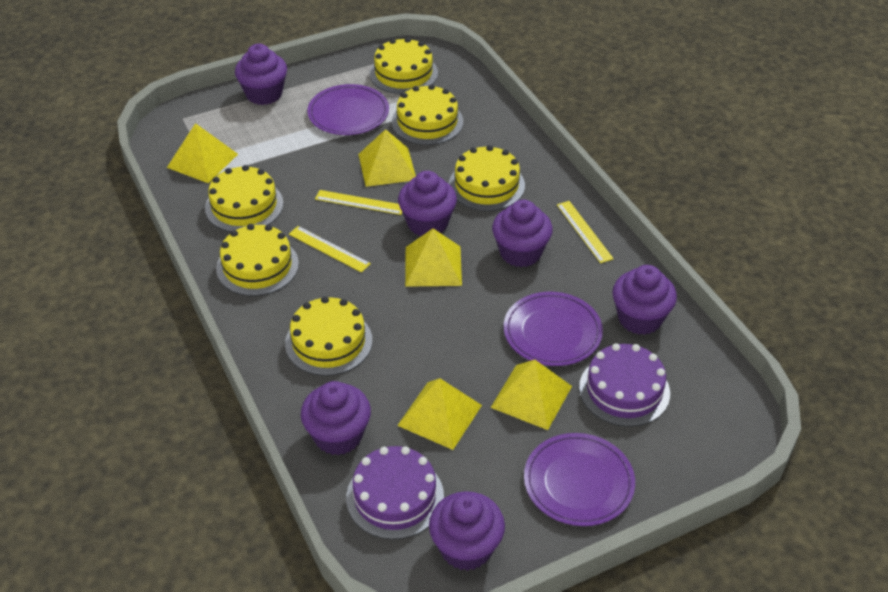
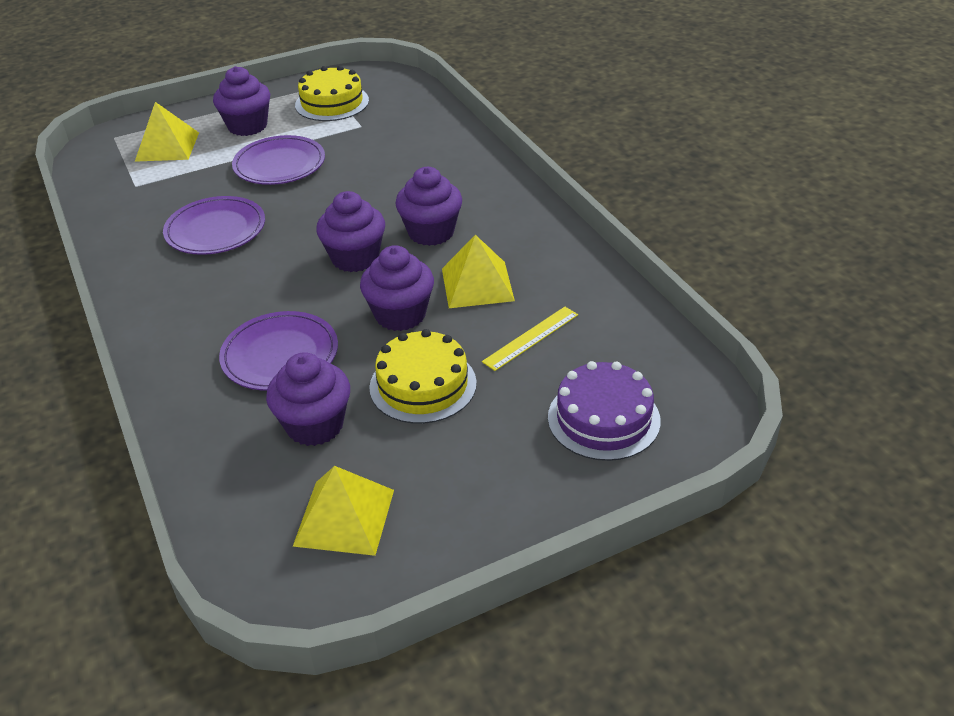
purple cake: 2 -> 1
purple cupcake: 6 -> 5
yellow cake: 6 -> 2
yellow pyramid: 5 -> 3
yellow ruler: 3 -> 1

